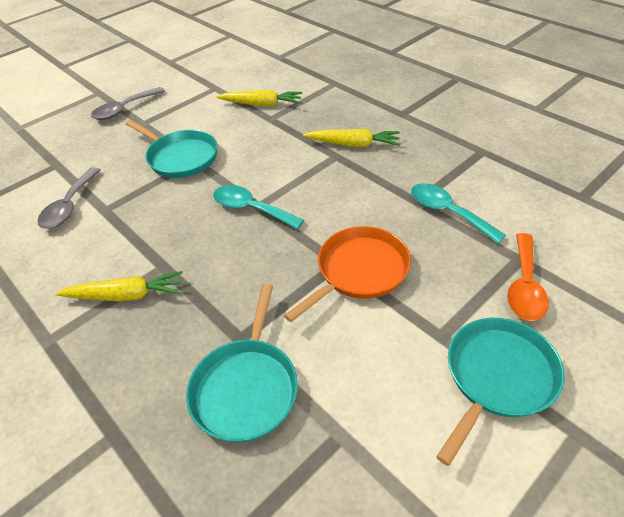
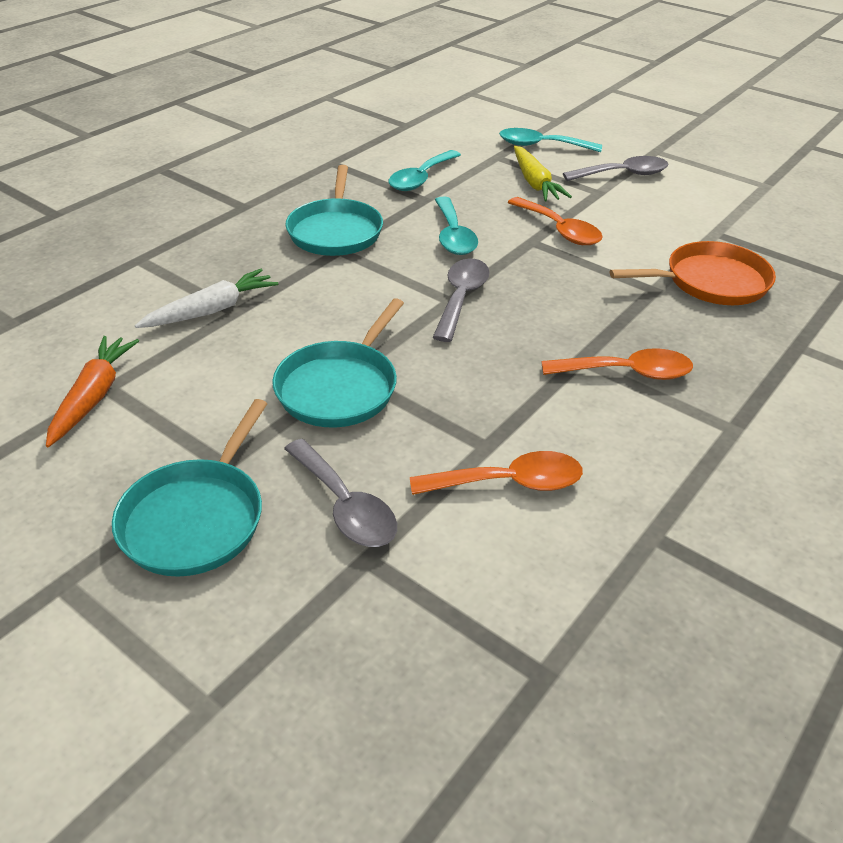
grey spoon: 2 -> 3
orange carrot: 0 -> 1
orange spoon: 1 -> 3
turquoise spoon: 2 -> 3
white carrot: 0 -> 1
yellow carrot: 3 -> 1

